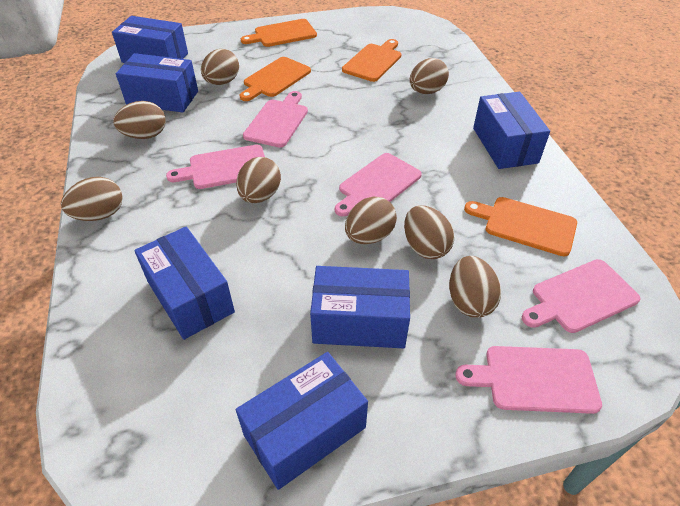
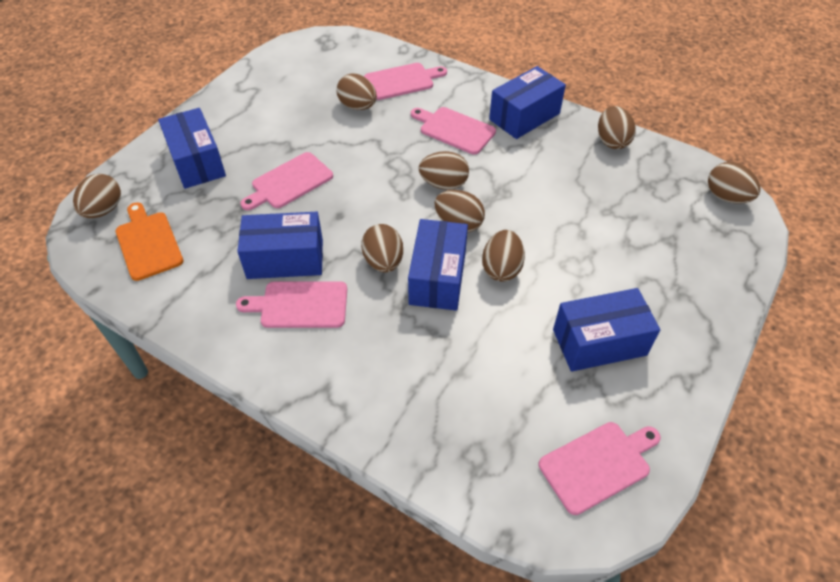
blue box: 6 -> 5
orange cutting board: 4 -> 1

